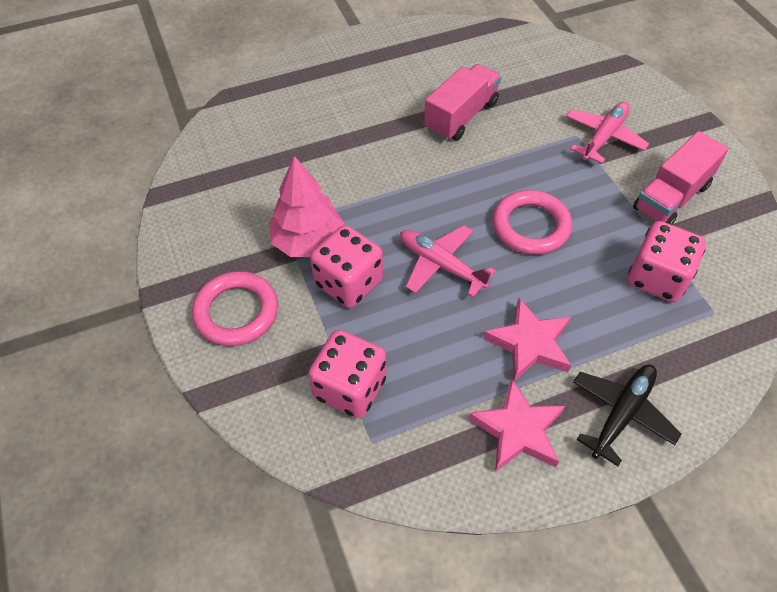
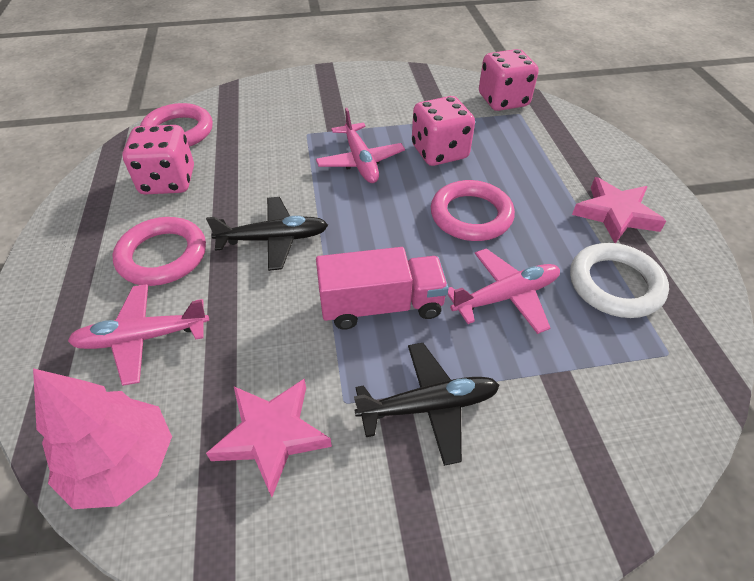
black plane: 1 -> 2
pink plane: 2 -> 3
pink ring: 2 -> 3
pink truck: 2 -> 1
white ring: 0 -> 1

